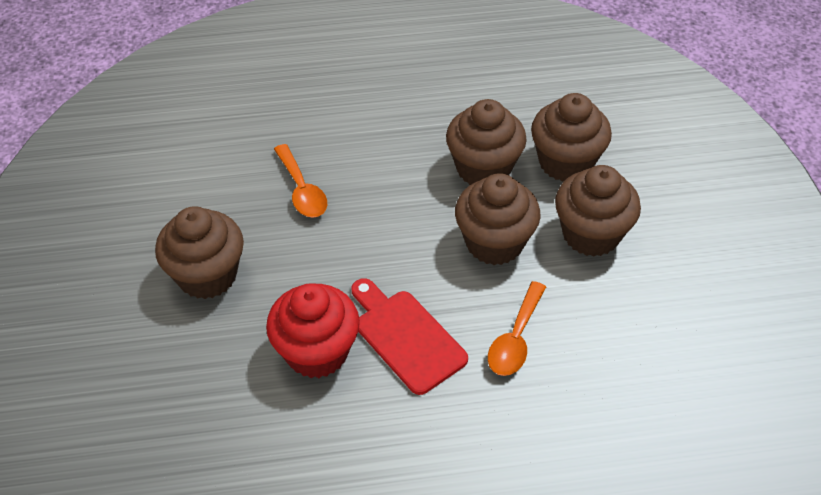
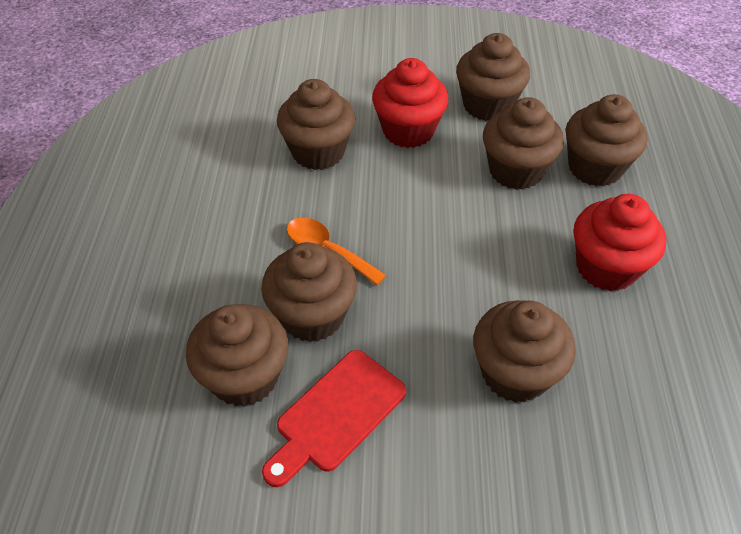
brown cupcake: 5 -> 7
orange spoon: 2 -> 1
red cupcake: 1 -> 2

